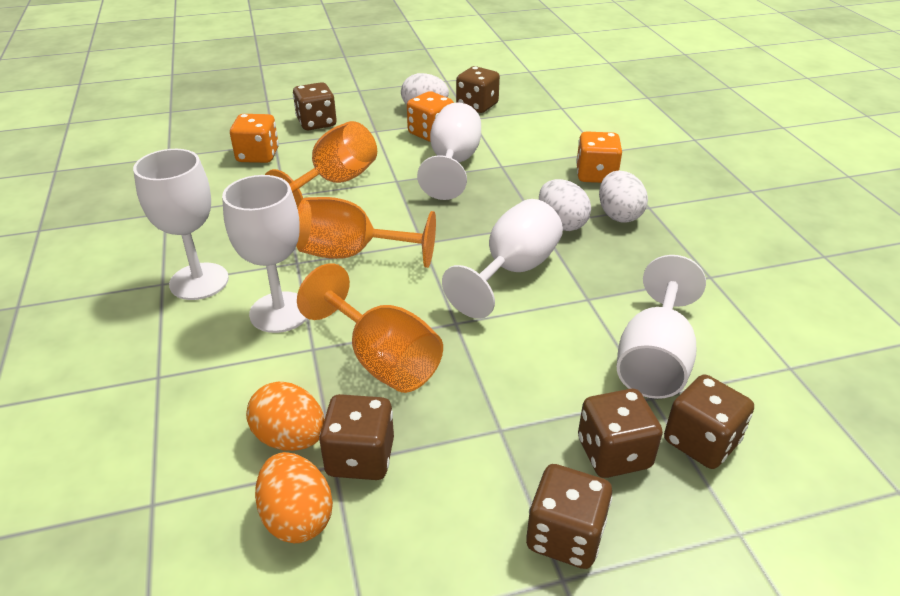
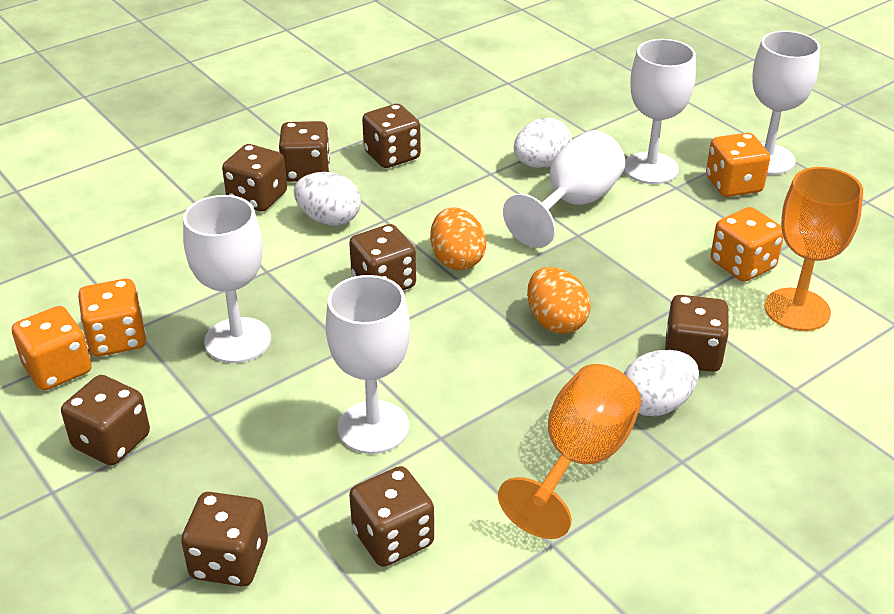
brown dice: 6 -> 8
orange dice: 3 -> 4
orange goblet: 3 -> 2

